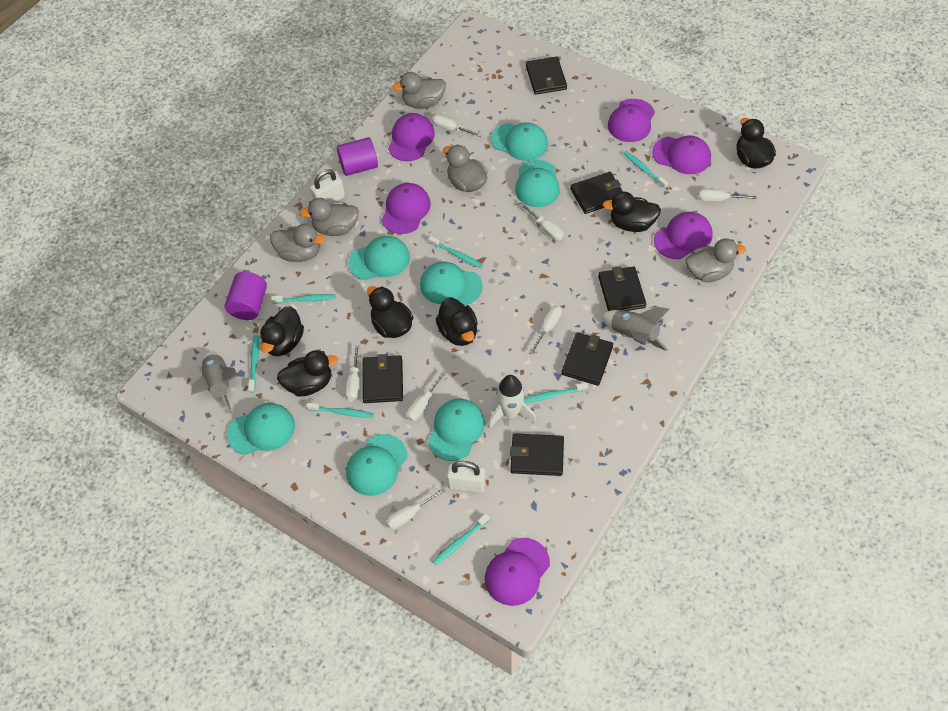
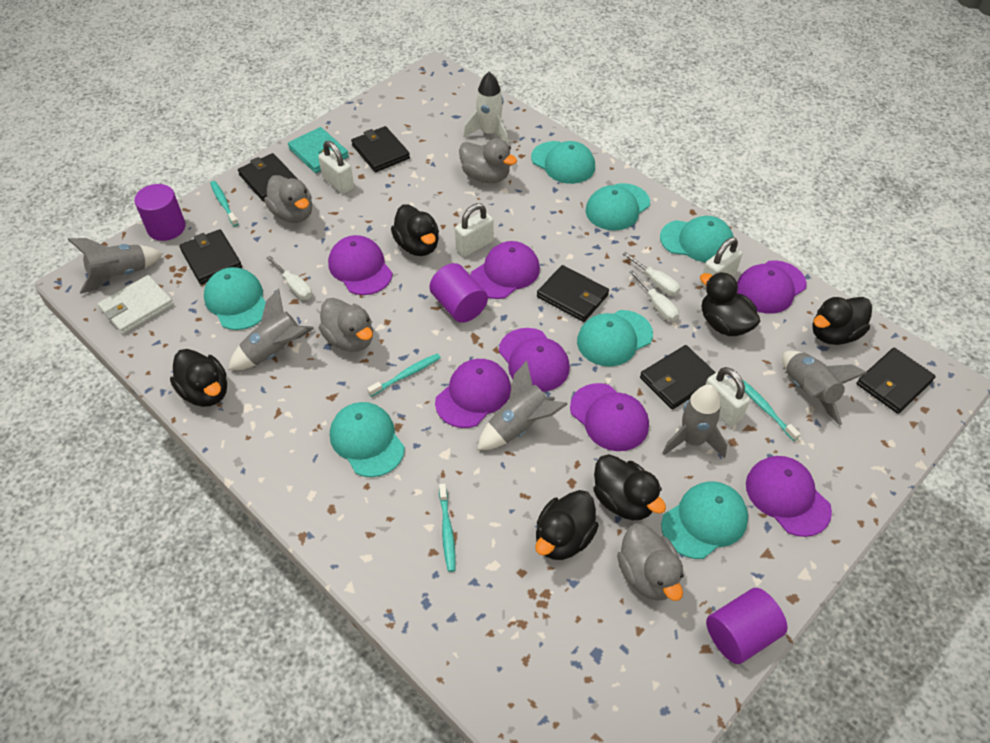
grey duck: 5 -> 4
grey rocket: 2 -> 5
purple cap: 6 -> 7
purple cylinder: 2 -> 3
turquoise toothbrush: 7 -> 4
turquoise wallet: 0 -> 1
white padlock: 2 -> 4
white screwdriver: 7 -> 3
white wallet: 0 -> 1

